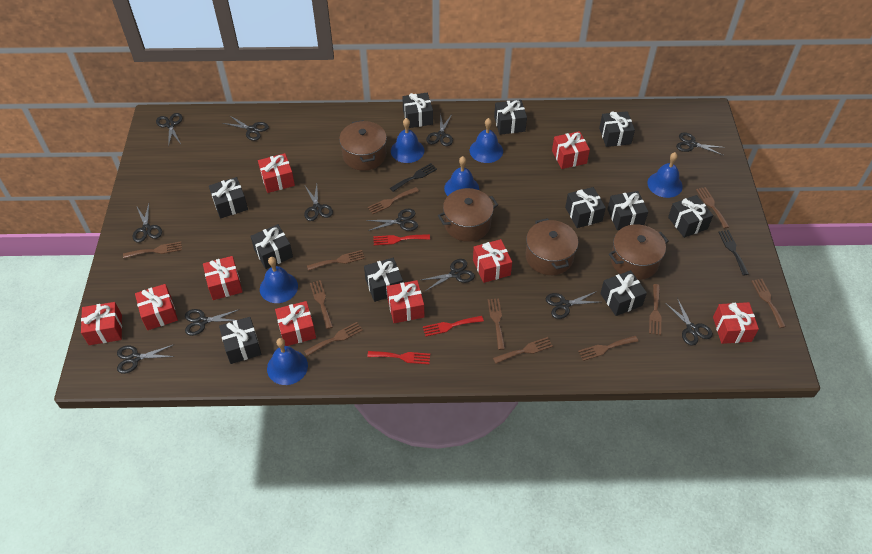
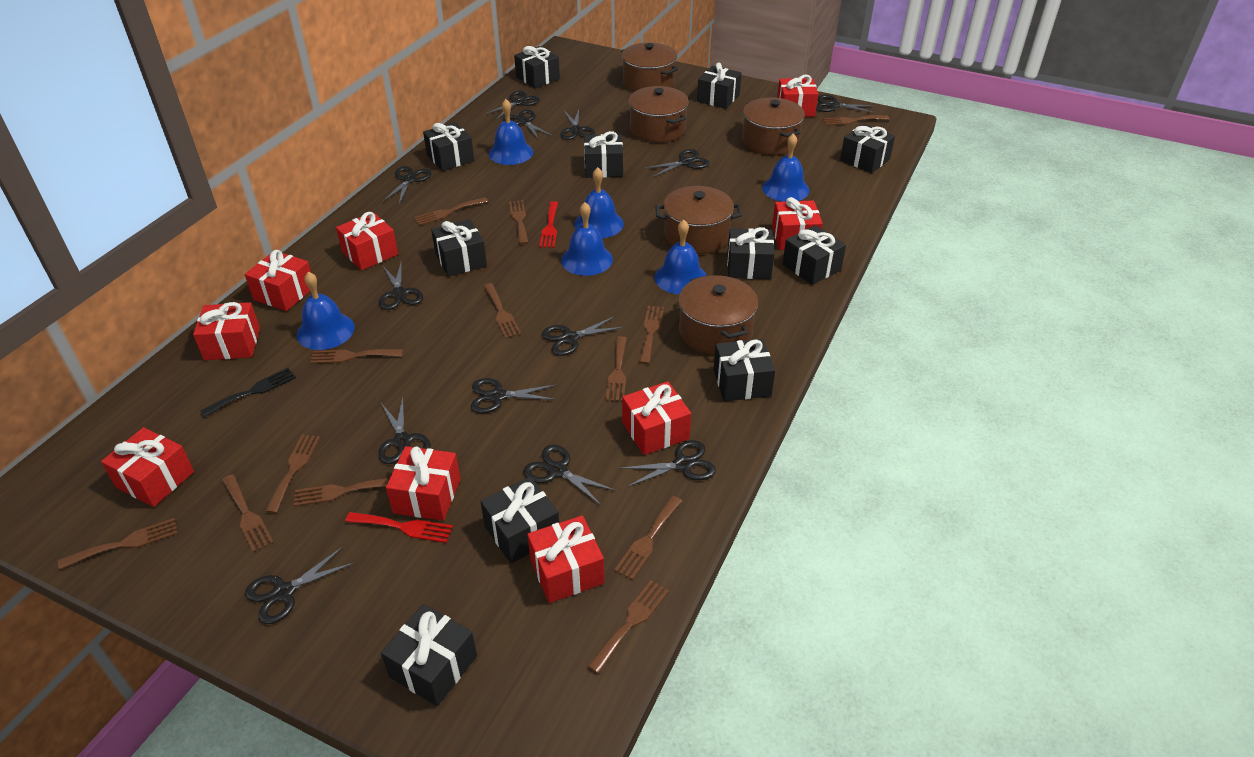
black fork: 2 -> 1
black scissors: 12 -> 13
brown fork: 11 -> 13
brown pot: 4 -> 5
red fork: 3 -> 2

